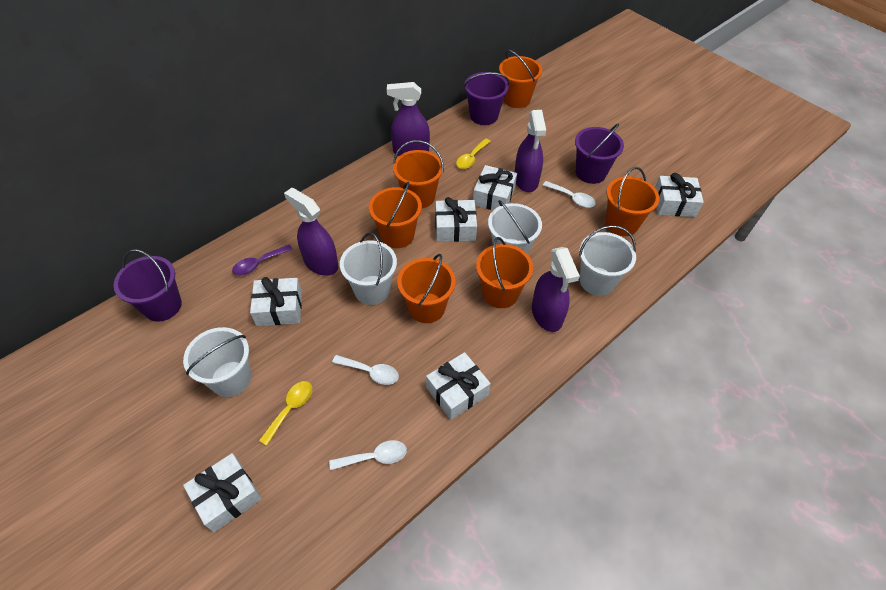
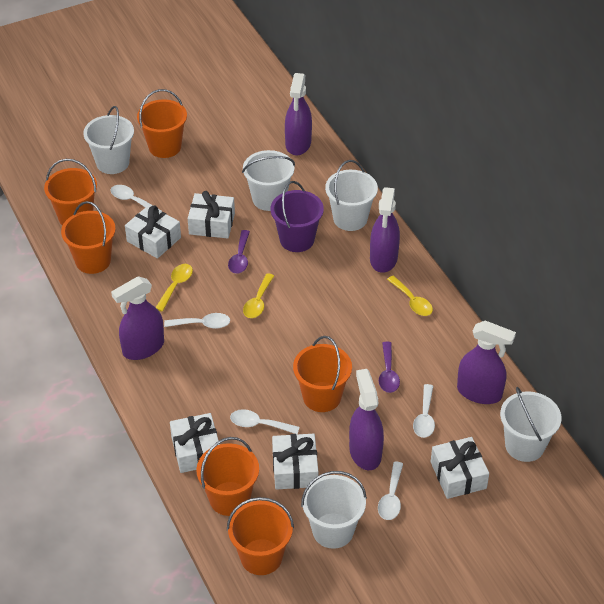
purple bucket: 3 -> 1
purple spoon: 1 -> 2
purple spray bottle: 4 -> 5
white bucket: 4 -> 5
white gift: 6 -> 5
white spoon: 3 -> 5
yellow spoon: 2 -> 3

